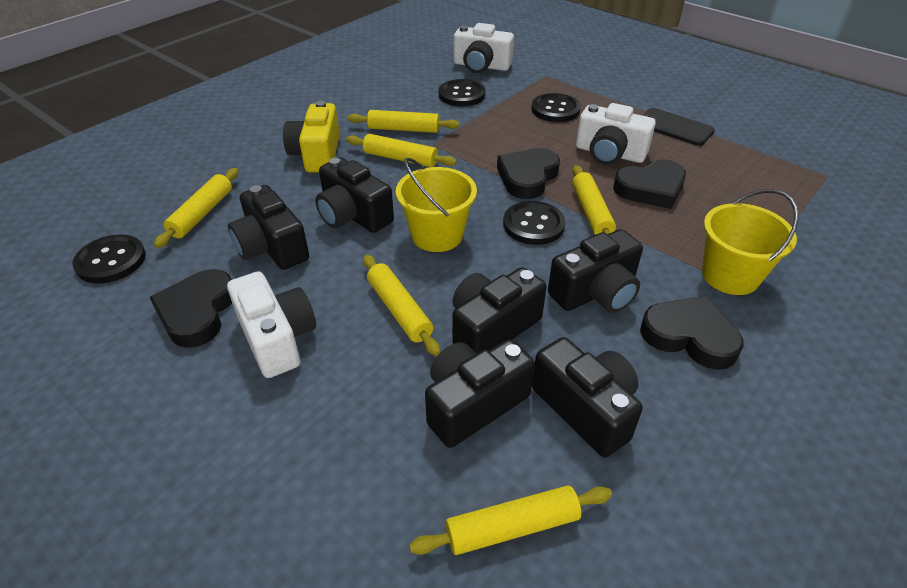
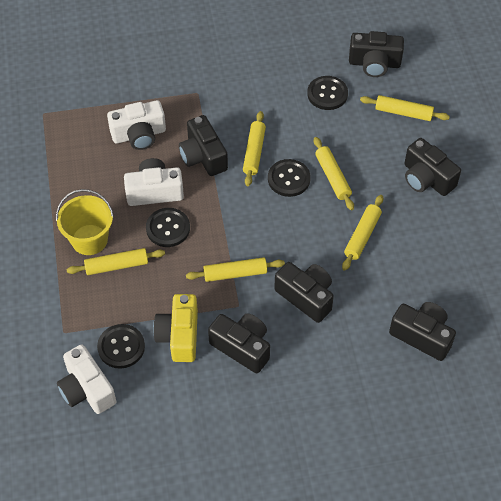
black heart: 4 -> 0
black phone: 1 -> 0
yellow bucket: 2 -> 1

